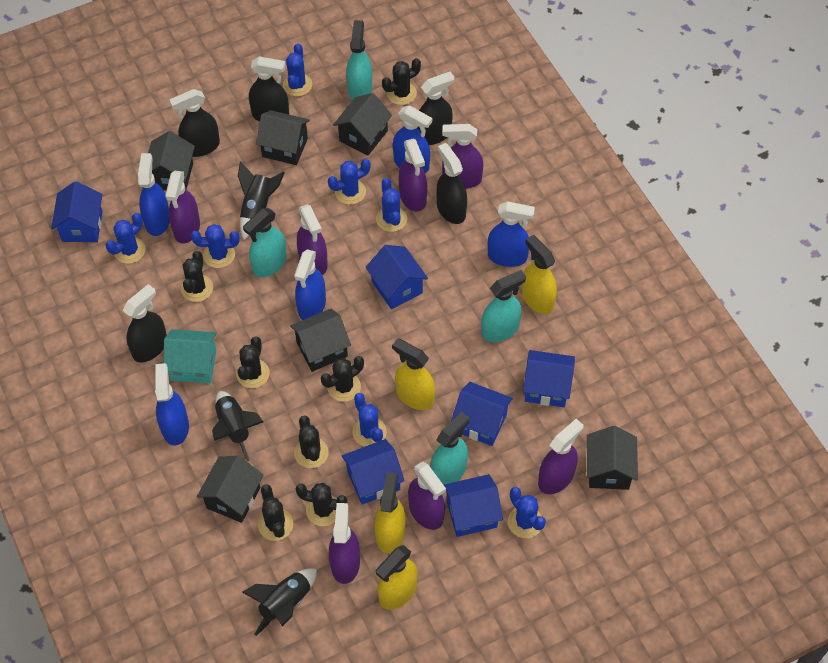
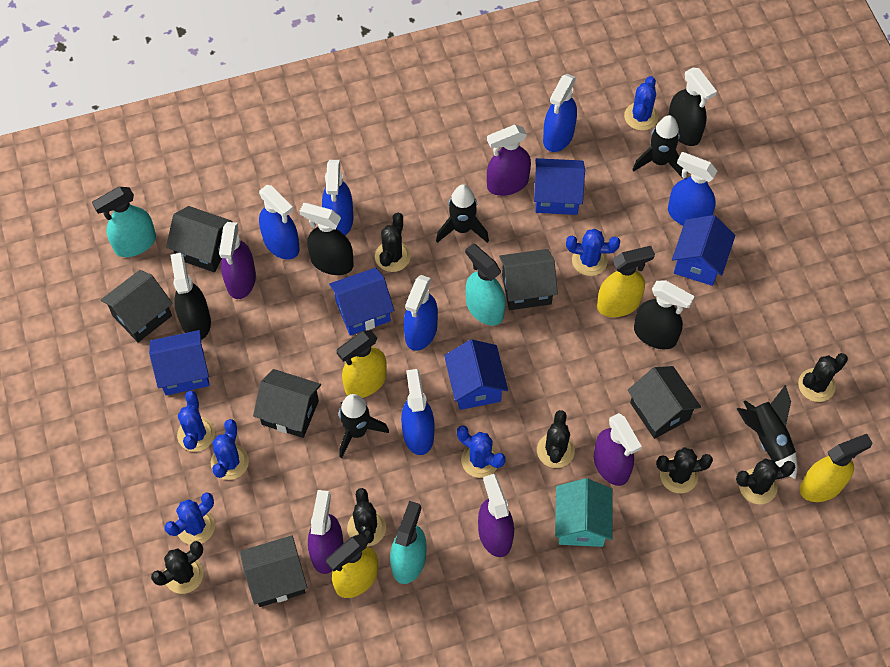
black rocket: 3 -> 4
black spray bottle: 5 -> 4
blue cactus: 7 -> 6
blue house: 6 -> 5
blue spray bottle: 5 -> 6
purple spray bottle: 7 -> 5
turquoise spray bottle: 4 -> 3

